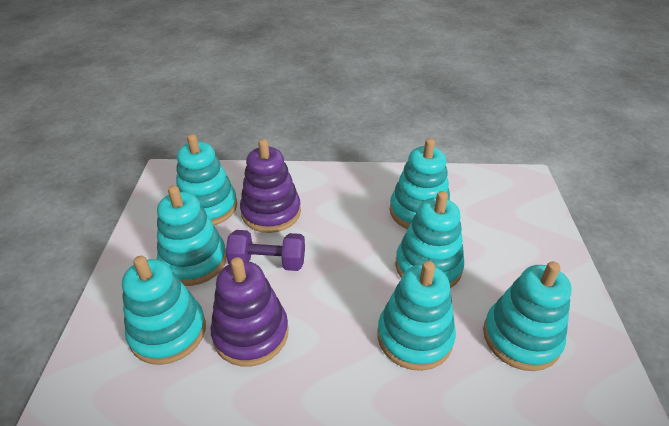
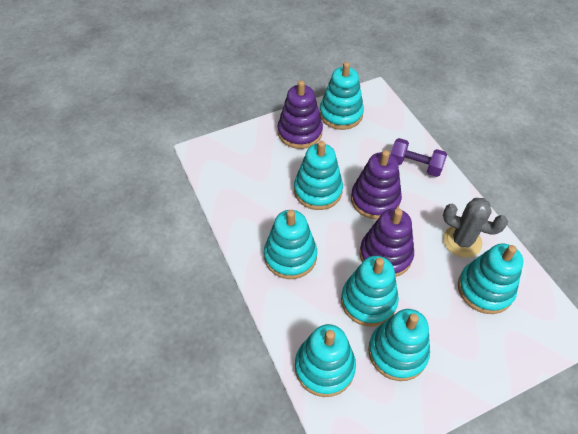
grey cactus: 0 -> 1
purple stacking toy: 2 -> 3

